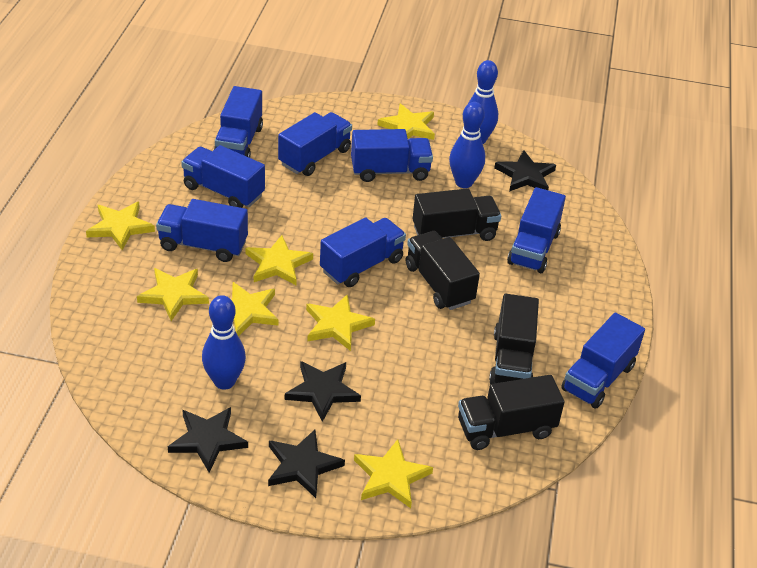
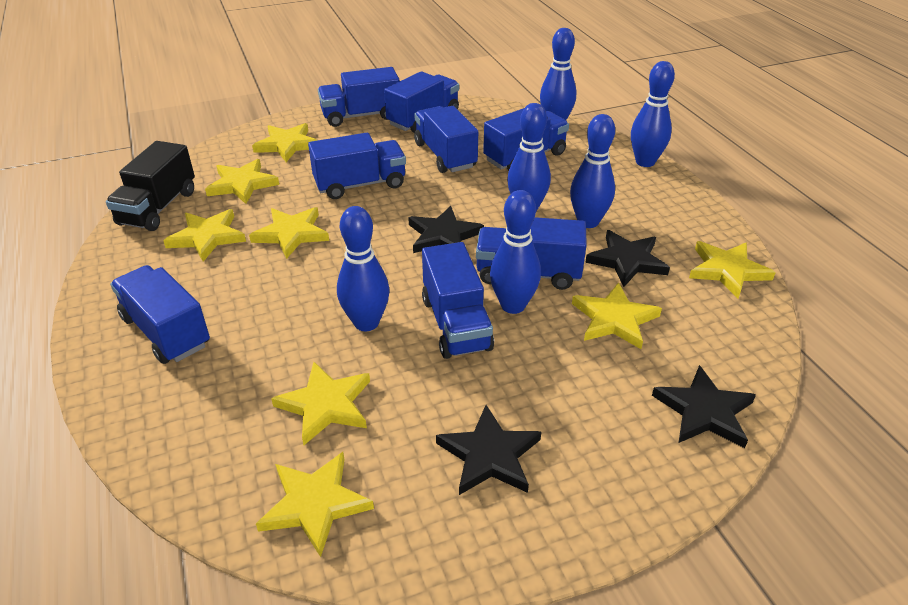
black truck: 4 -> 1
blue bowling pin: 3 -> 6
yellow star: 7 -> 8

